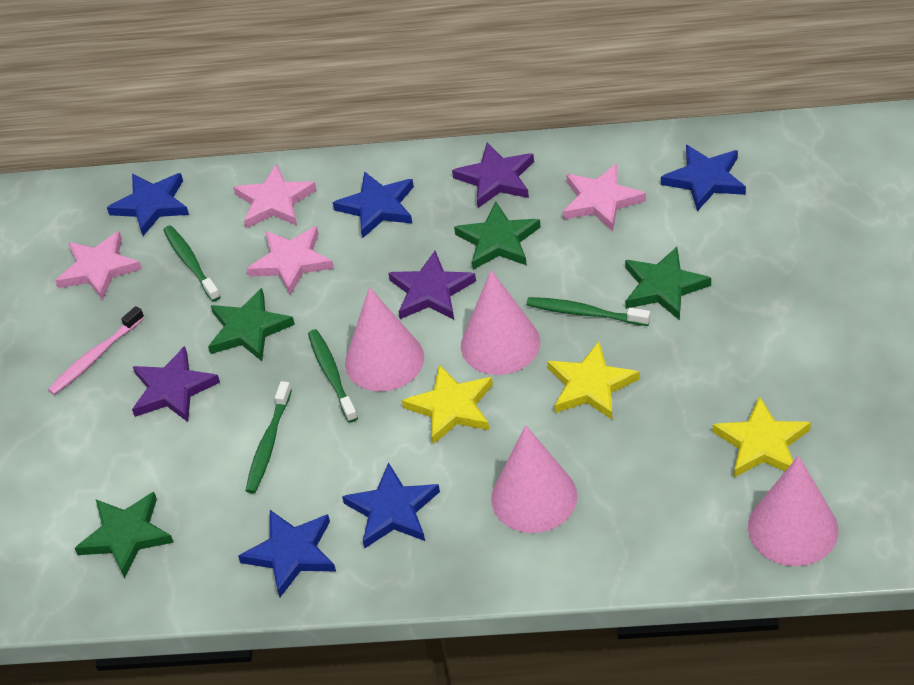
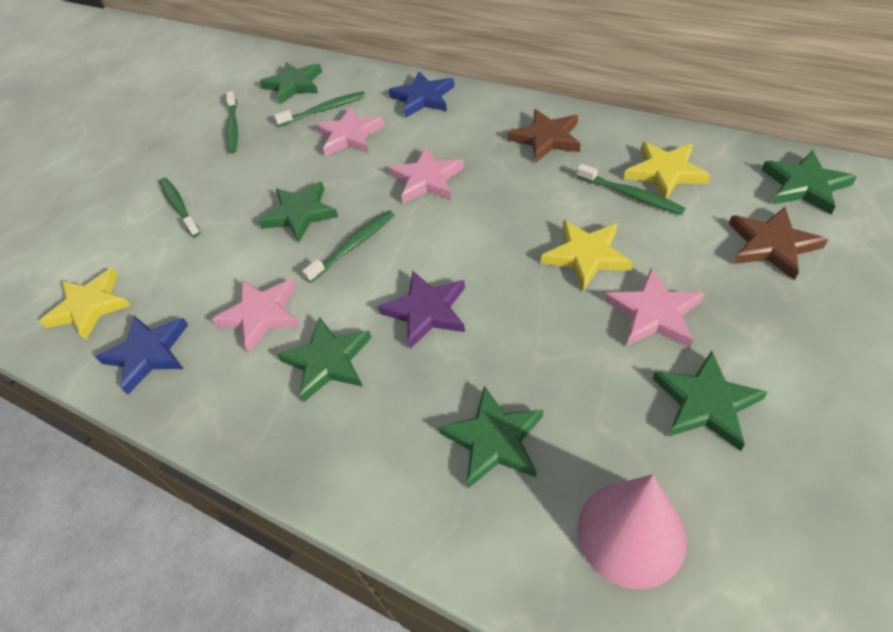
blue star: 5 -> 2
brown star: 0 -> 2
green star: 4 -> 6
green toothbrush: 4 -> 5
pink cone: 4 -> 1
pink toothbrush: 1 -> 0
purple star: 3 -> 1

